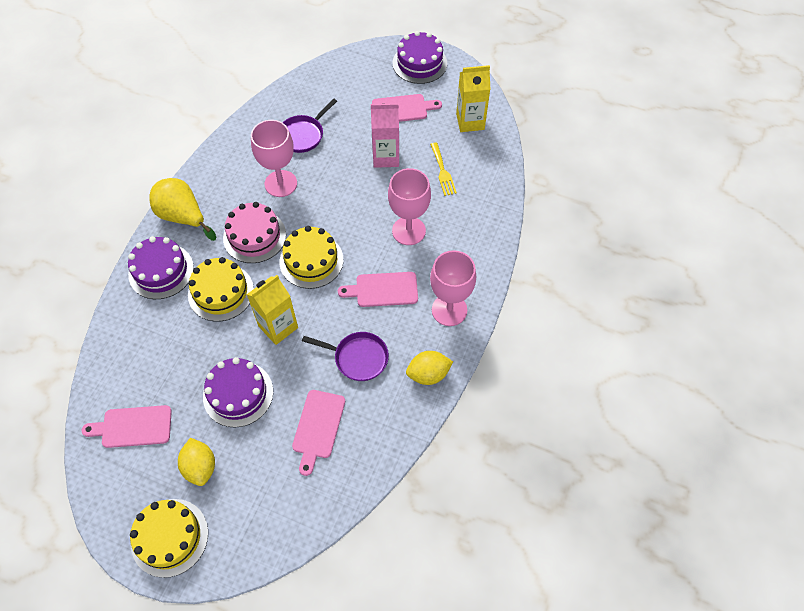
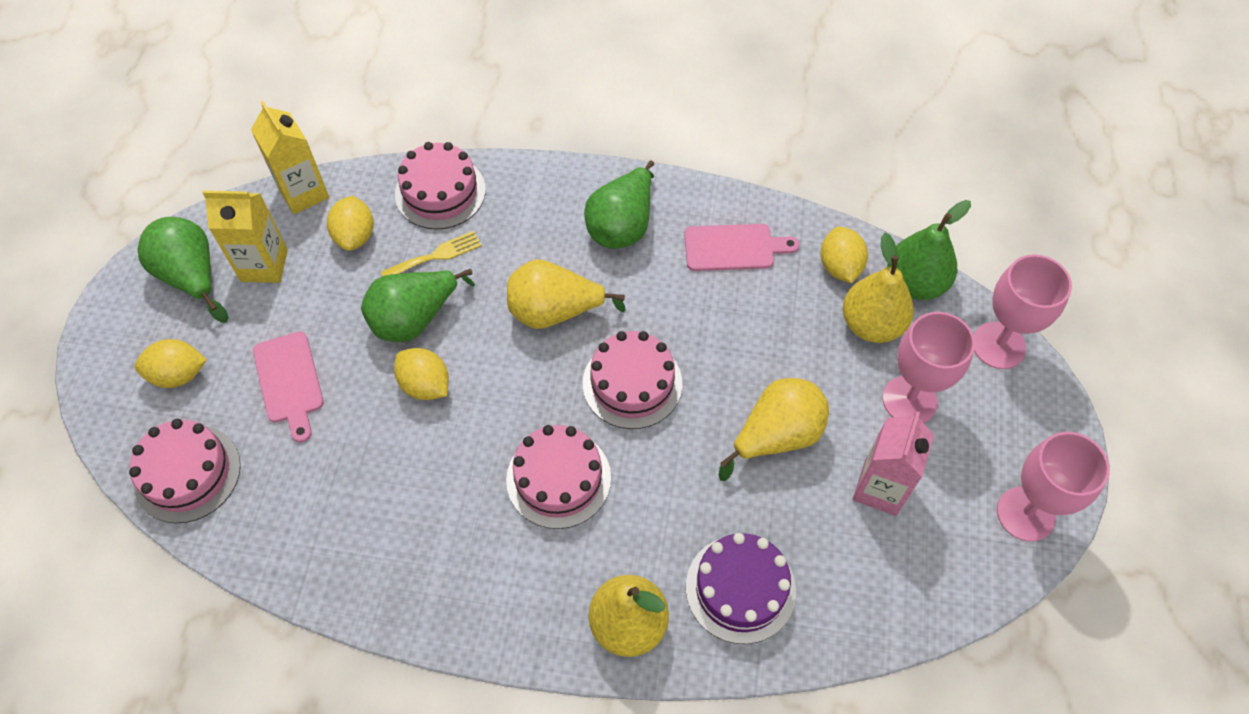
green pear: 0 -> 4
pink cake: 1 -> 4
pink cutting board: 4 -> 2
purple cake: 3 -> 1
purple pan: 2 -> 0
yellow cake: 3 -> 0
yellow lemon: 2 -> 4
yellow pear: 1 -> 4

